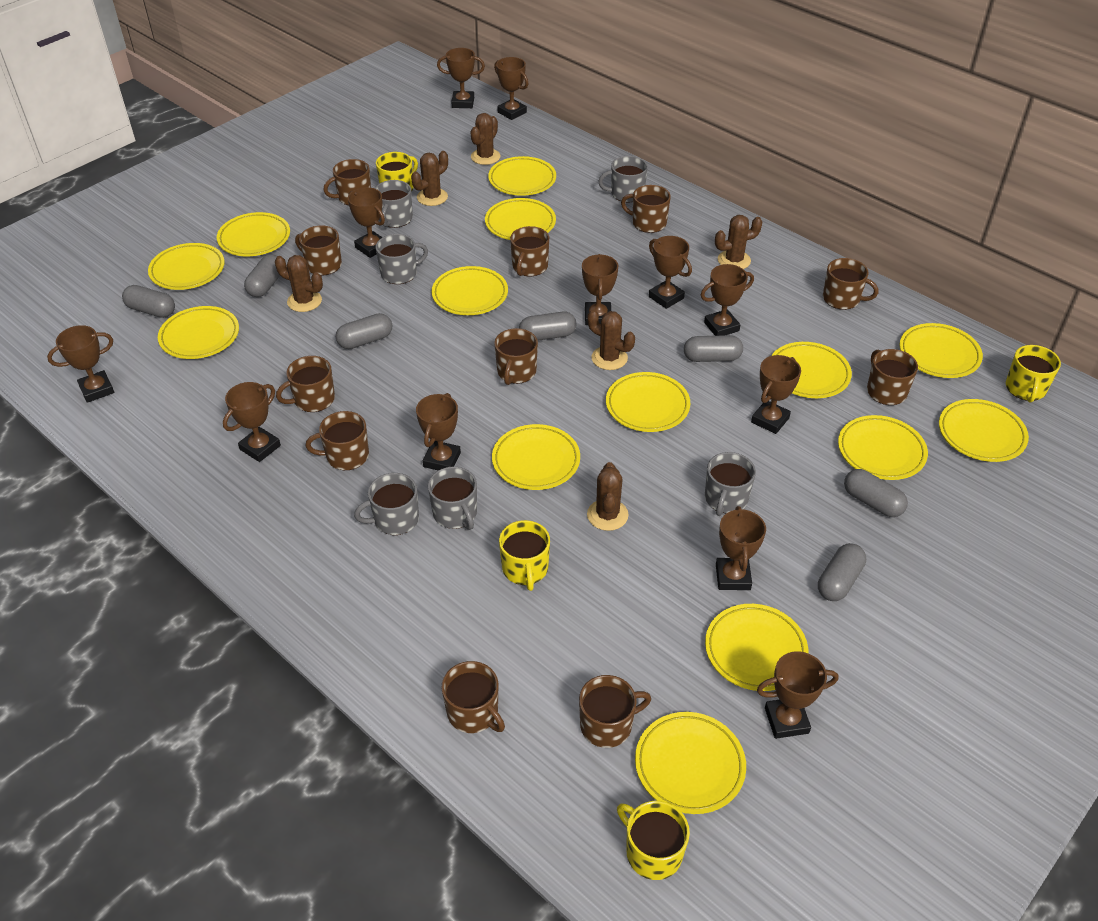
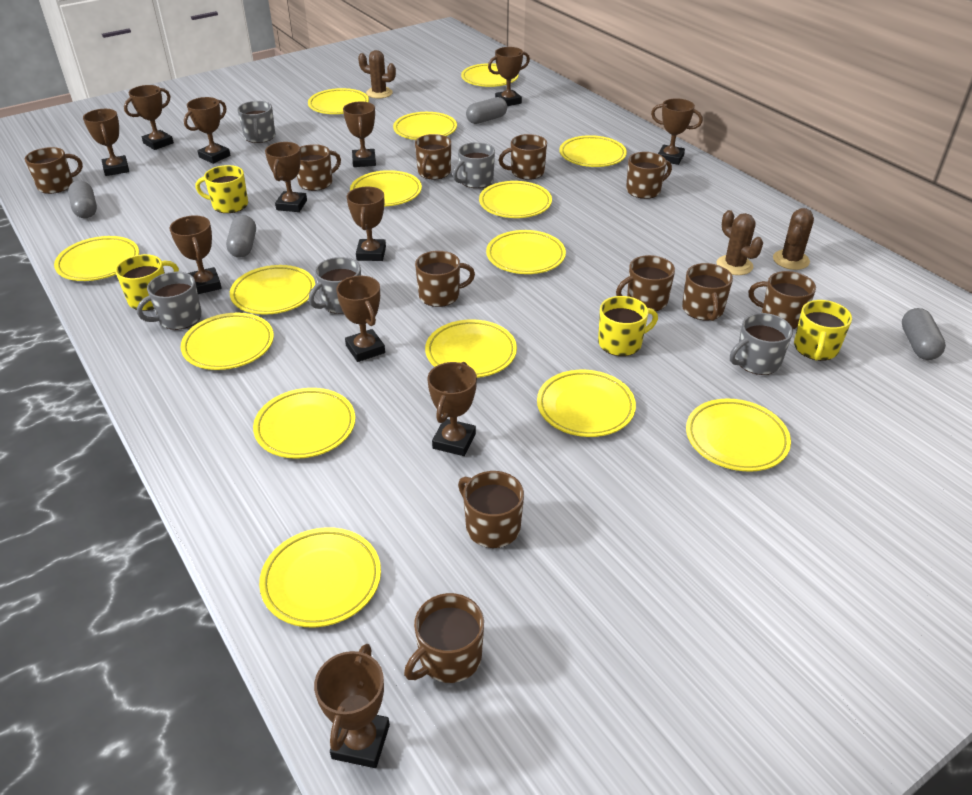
brown cactus: 6 -> 3
grey capsule: 7 -> 4
grey mug: 6 -> 5
yellow plate: 14 -> 15

